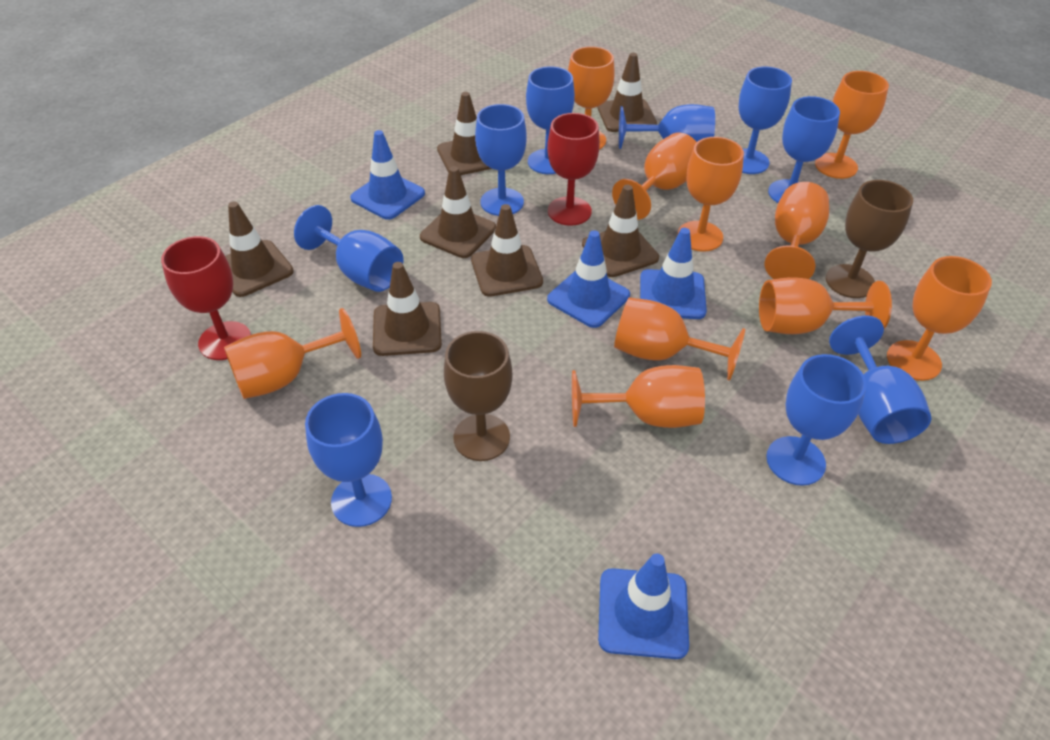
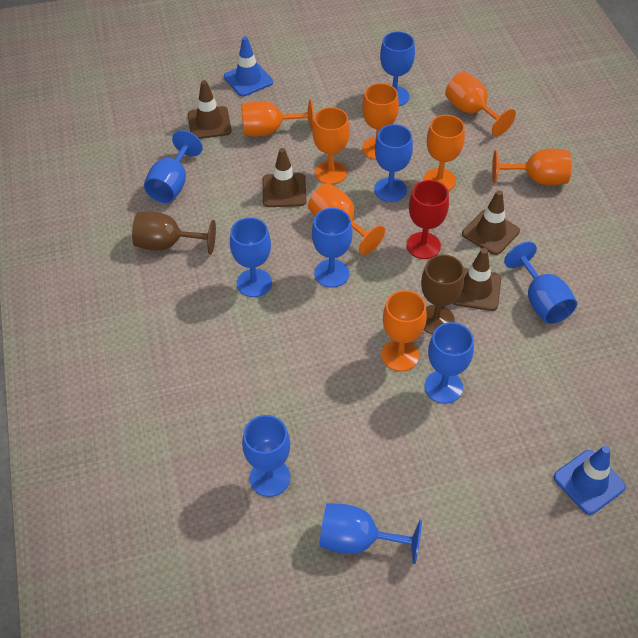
blue traffic cone: 4 -> 2
brown traffic cone: 7 -> 4
orange goblet: 10 -> 8
red goblet: 2 -> 1

